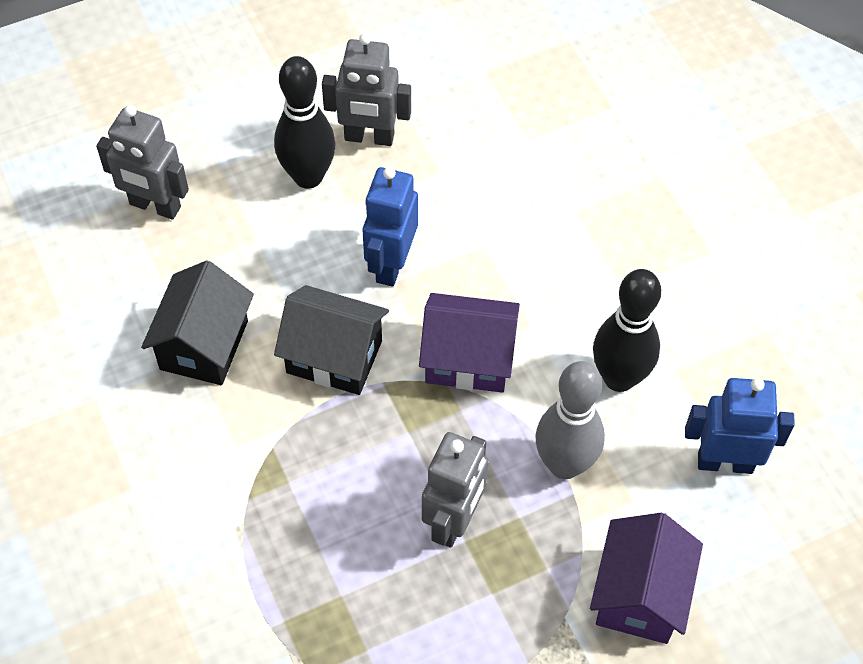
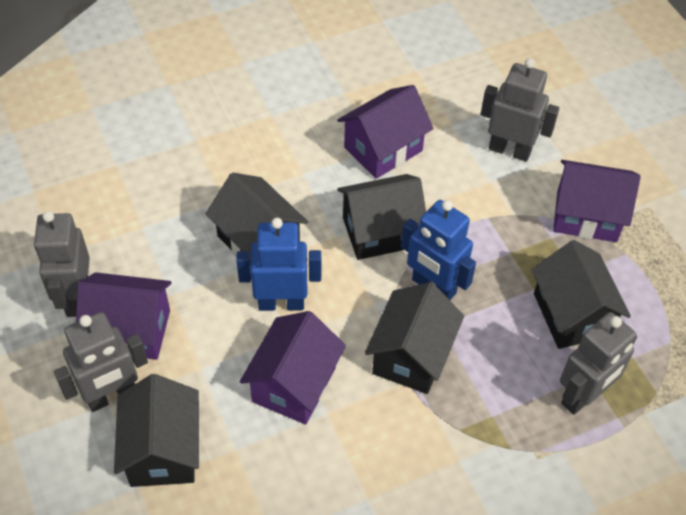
black bowling pin: 2 -> 0
black house: 2 -> 5
grey bowling pin: 1 -> 0
grey robot: 3 -> 4
purple house: 2 -> 4

